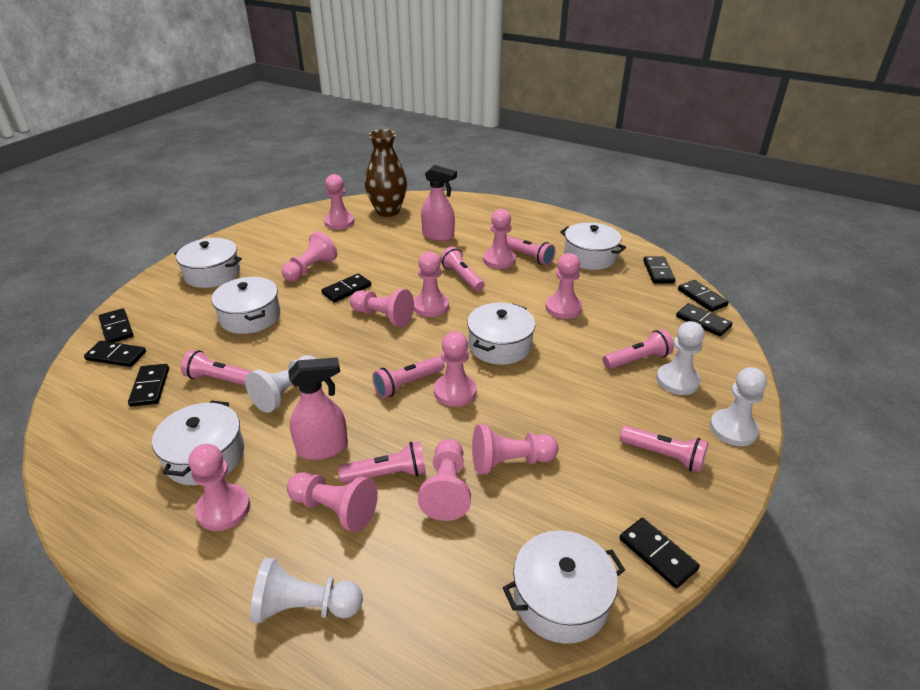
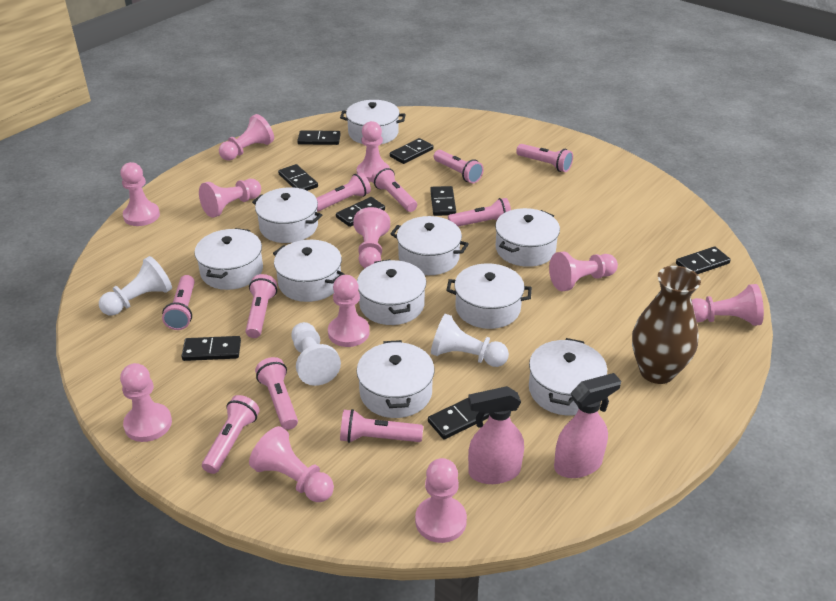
pink flashlight: 7 -> 10
white pawn: 4 -> 3
white pot: 6 -> 10

